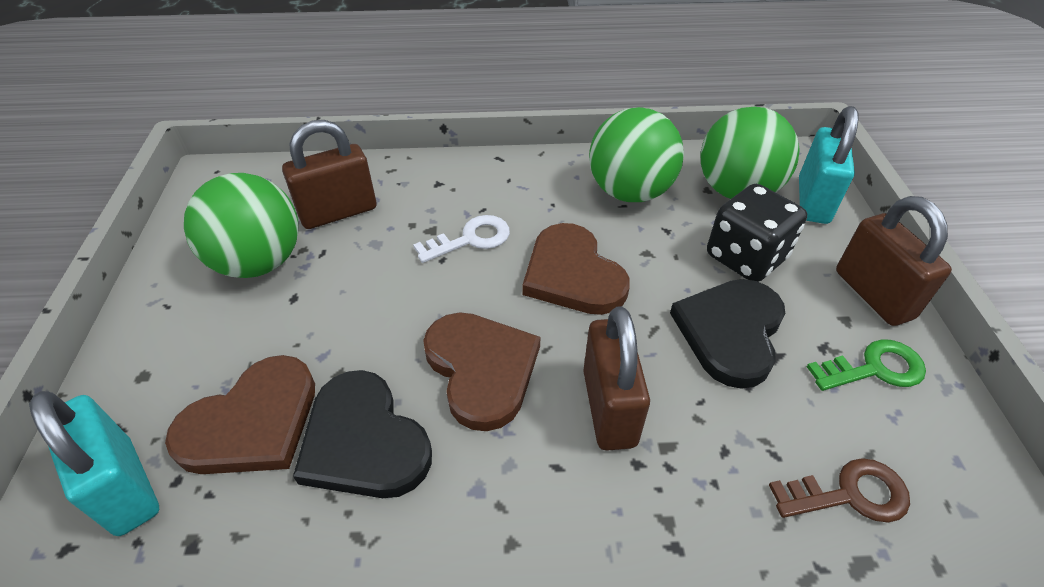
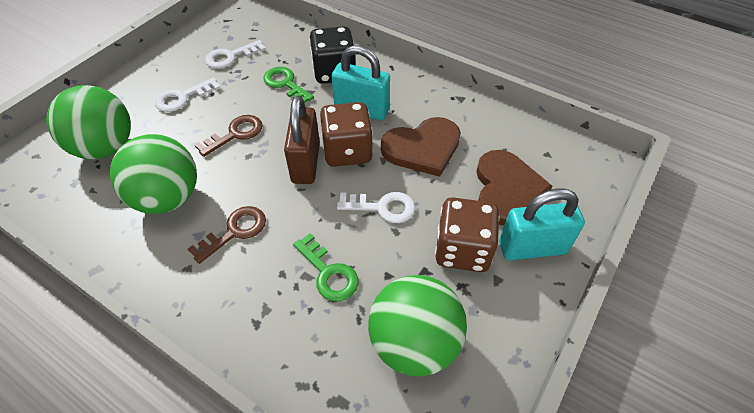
black heart: 2 -> 0
brown dice: 0 -> 2
brown heart: 3 -> 2
brown key: 1 -> 2
brown padlock: 3 -> 1
green key: 1 -> 2
white key: 1 -> 3

